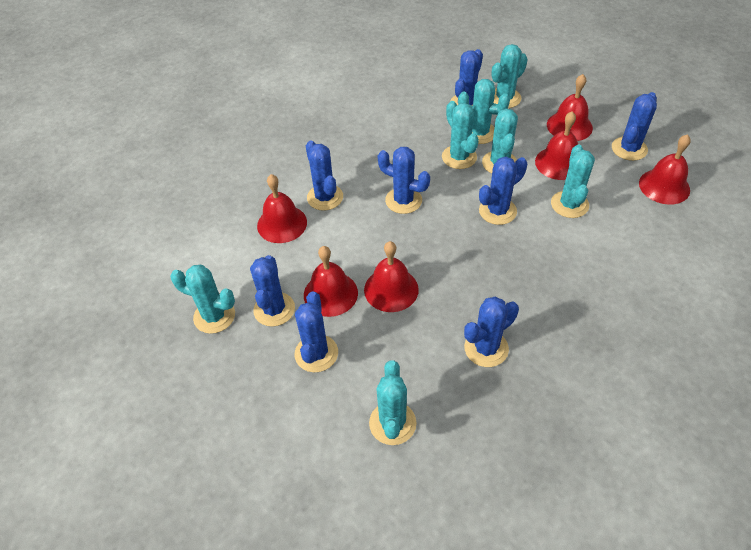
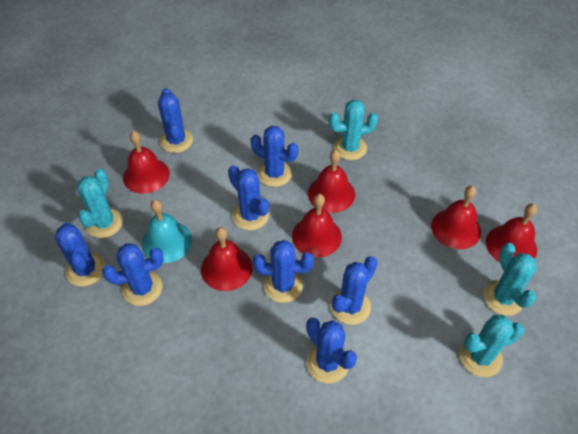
turquoise bell: 0 -> 1
turquoise cactus: 7 -> 4

